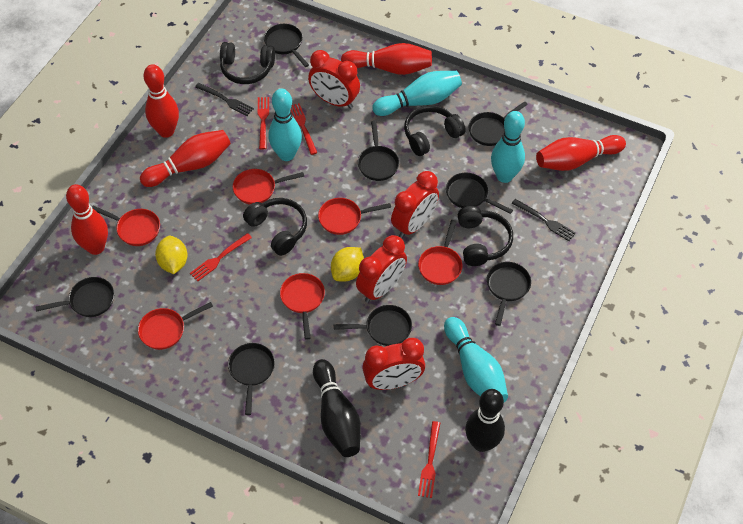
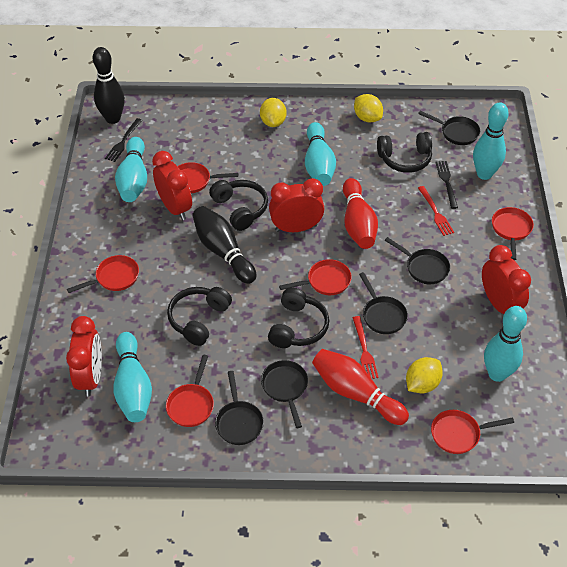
black pan: 8 -> 5
red bowling pin: 5 -> 2
red fork: 4 -> 2
turquoise bowling pin: 4 -> 5
yellow lemon: 2 -> 3

